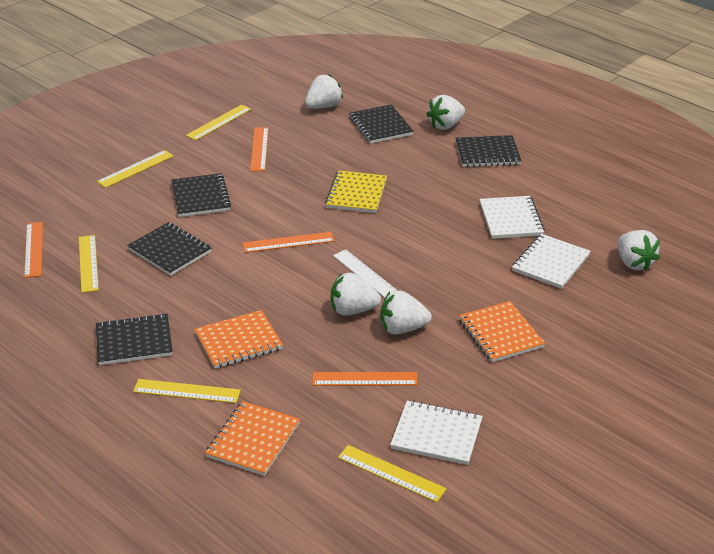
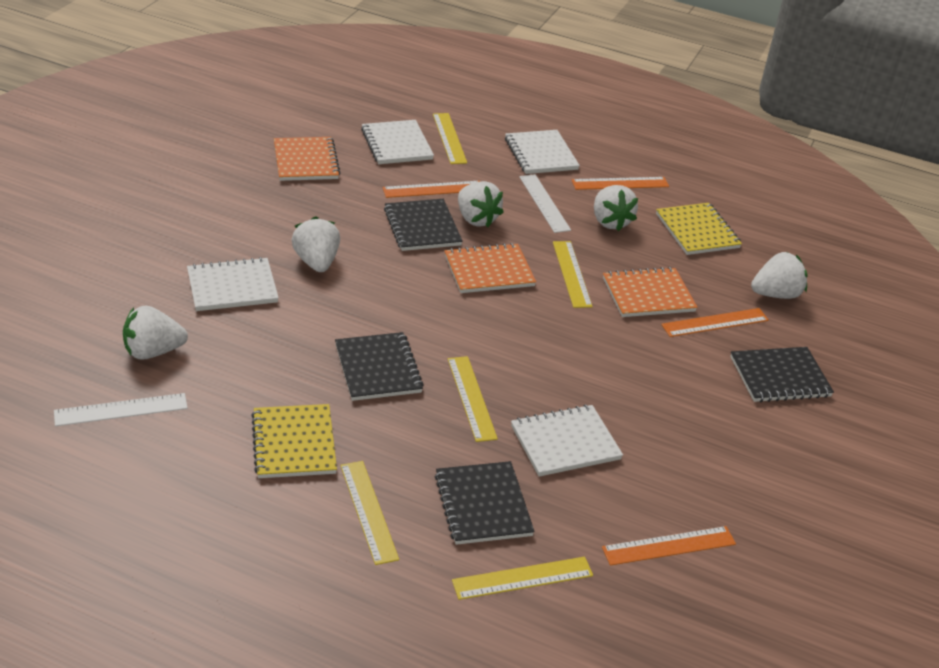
black notebook: 5 -> 4
white notebook: 3 -> 4
white ruler: 1 -> 2
yellow notebook: 1 -> 2

